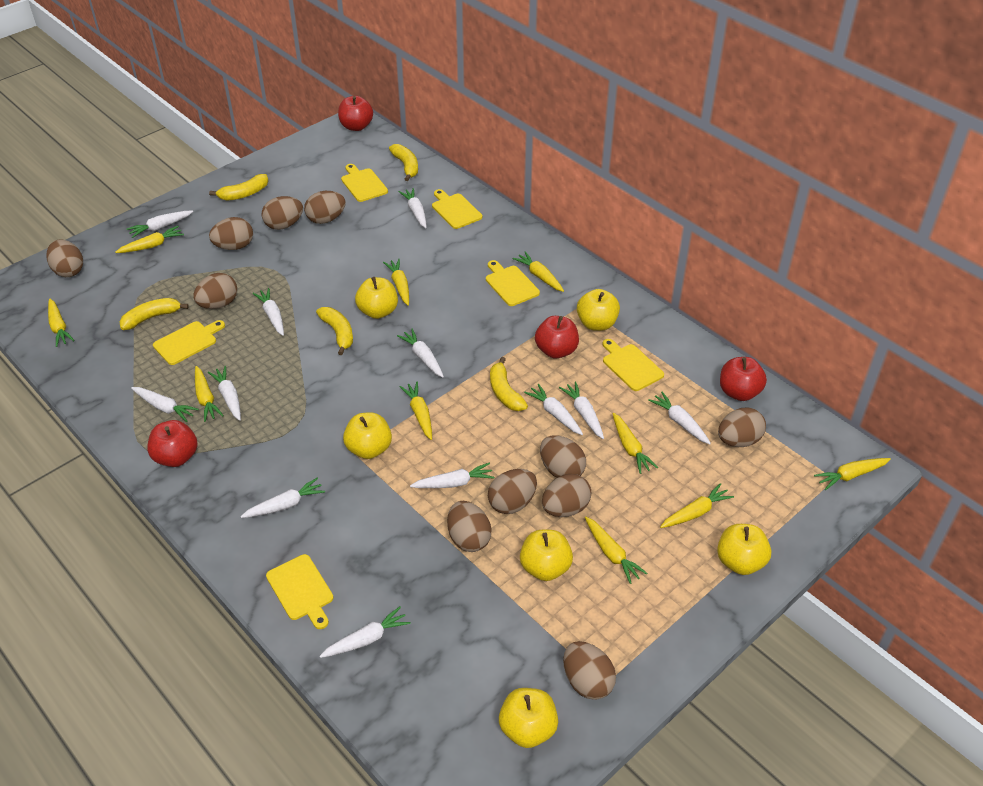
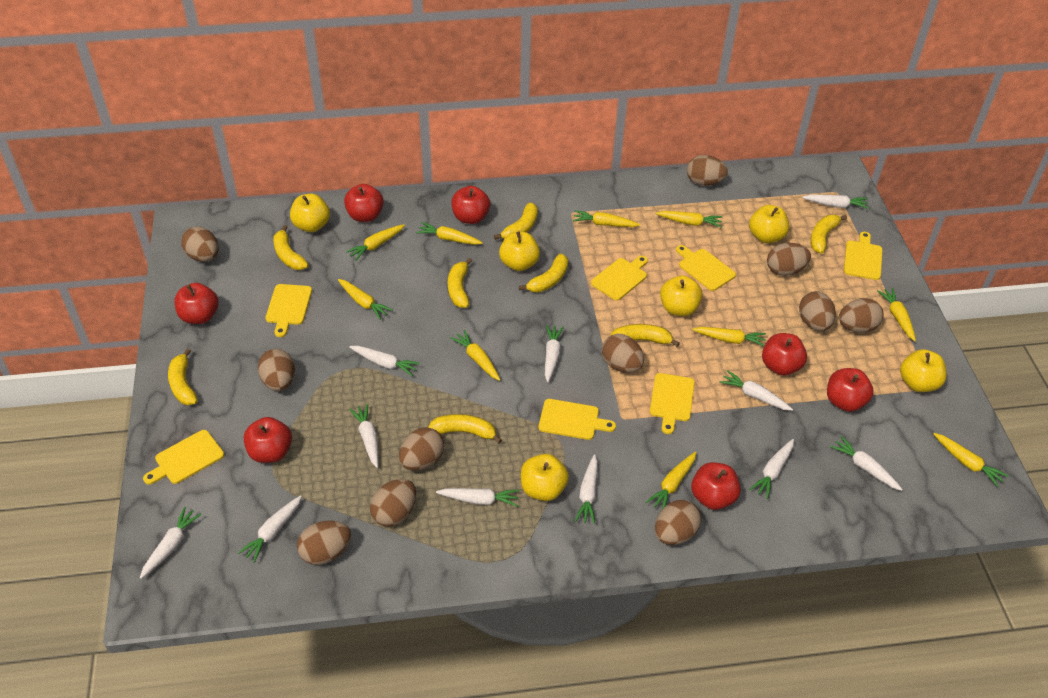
red apple: 4 -> 7
white carrot: 12 -> 11
yellow banana: 5 -> 8
yellow cutting board: 6 -> 7

